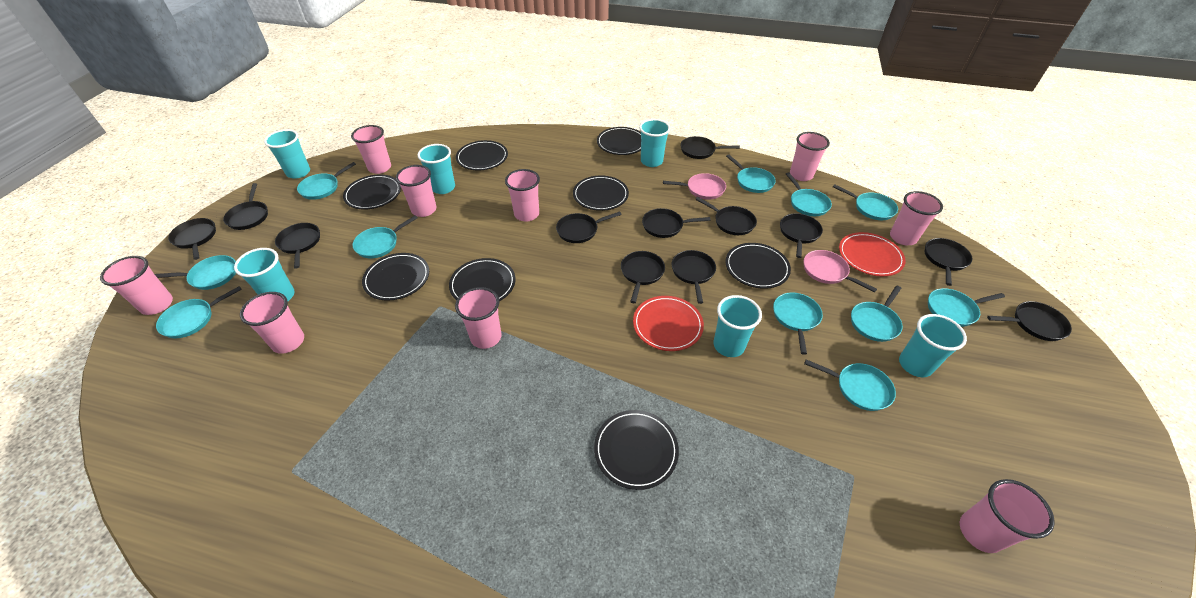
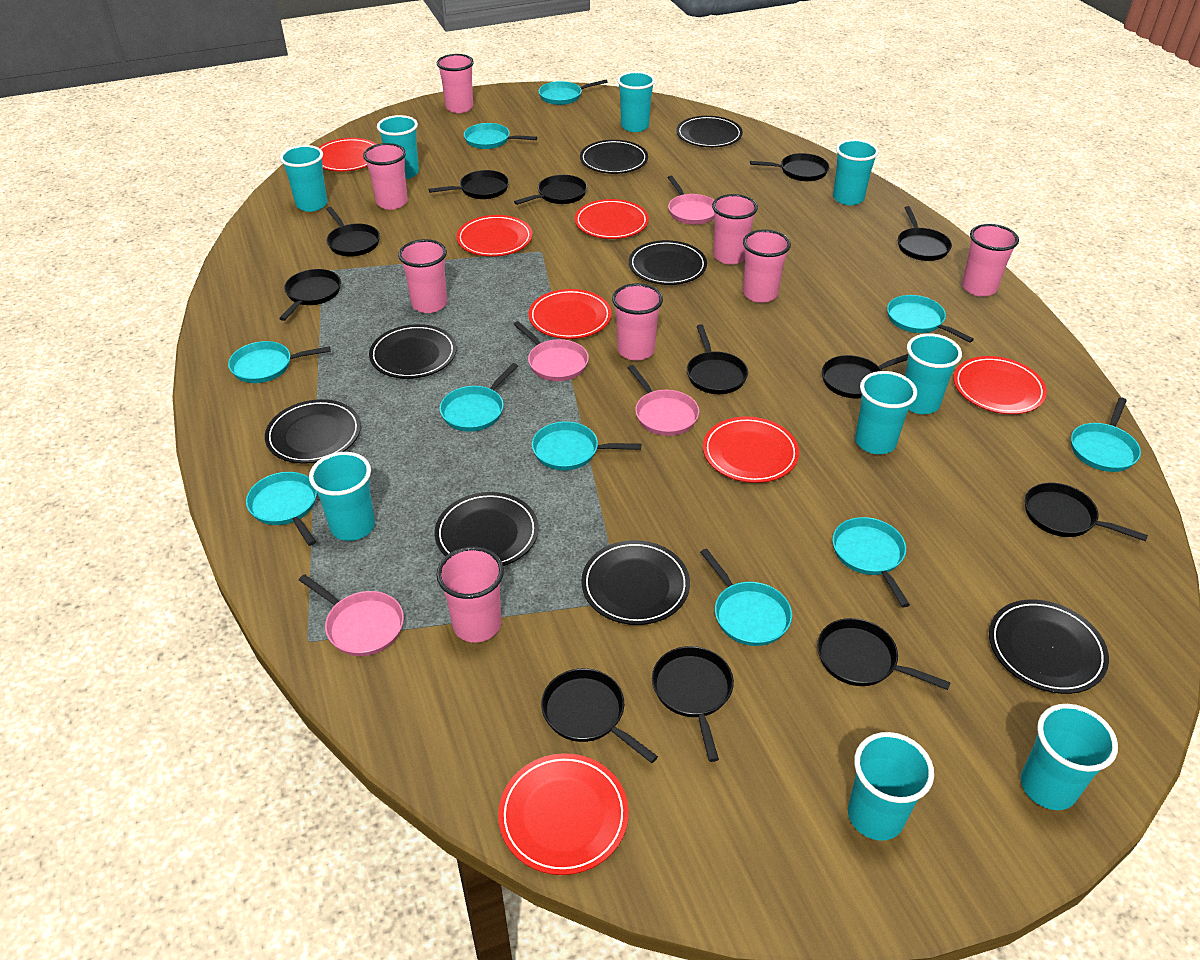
pink cup: 9 -> 8
pink pan: 2 -> 4
red plate: 2 -> 7
turquoise cup: 6 -> 9
turquoise pan: 11 -> 10

